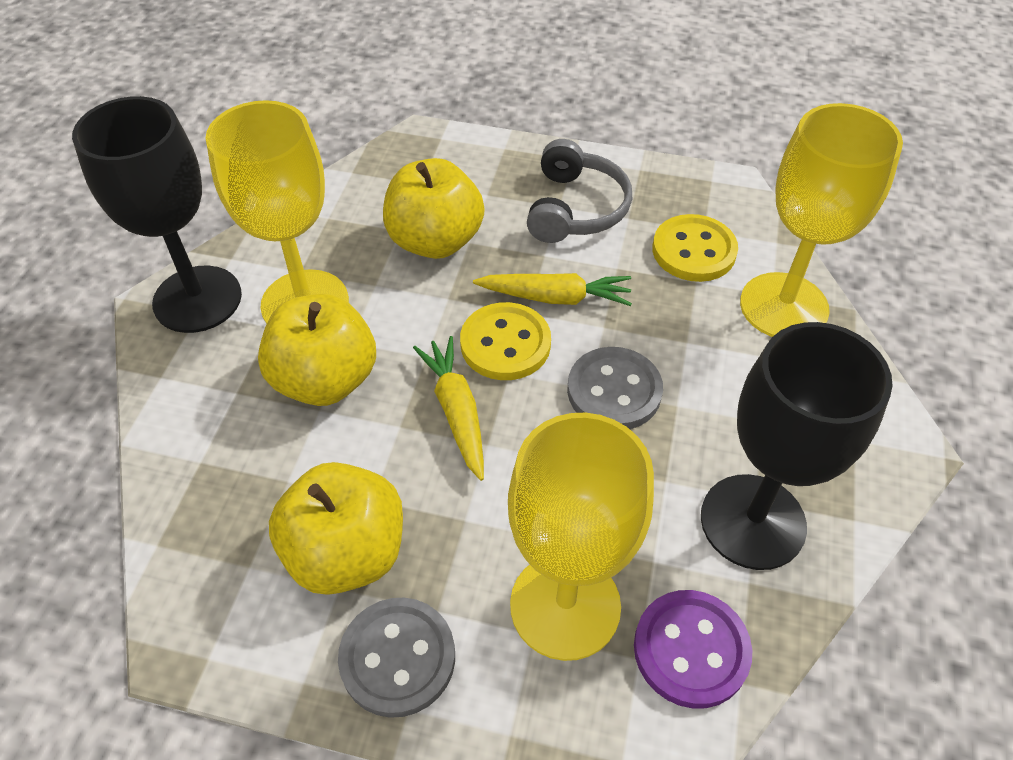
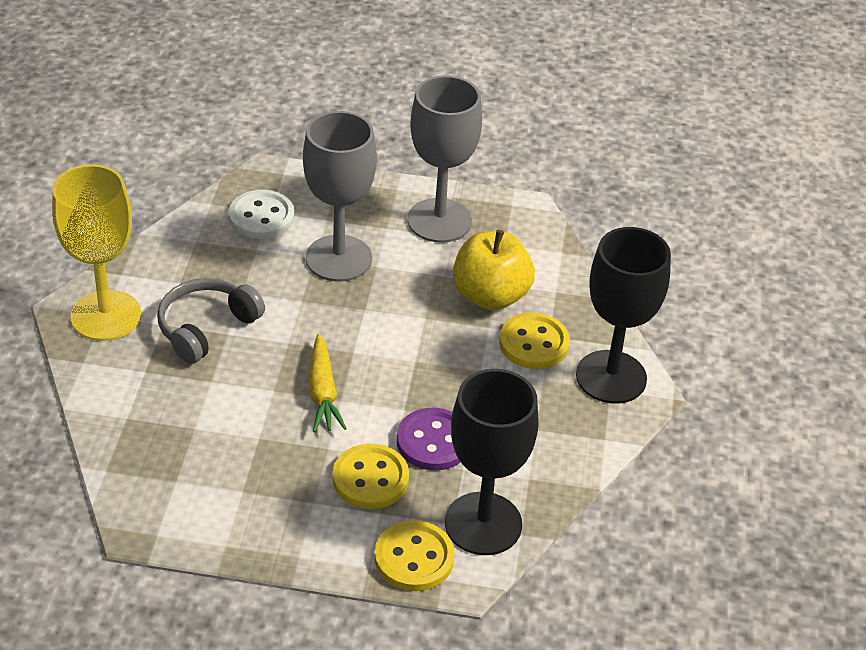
grey button: 2 -> 0
grey goblet: 0 -> 2
white button: 0 -> 1
yellow apple: 3 -> 1
yellow button: 2 -> 3
yellow carrot: 2 -> 1
yellow goblet: 3 -> 1

